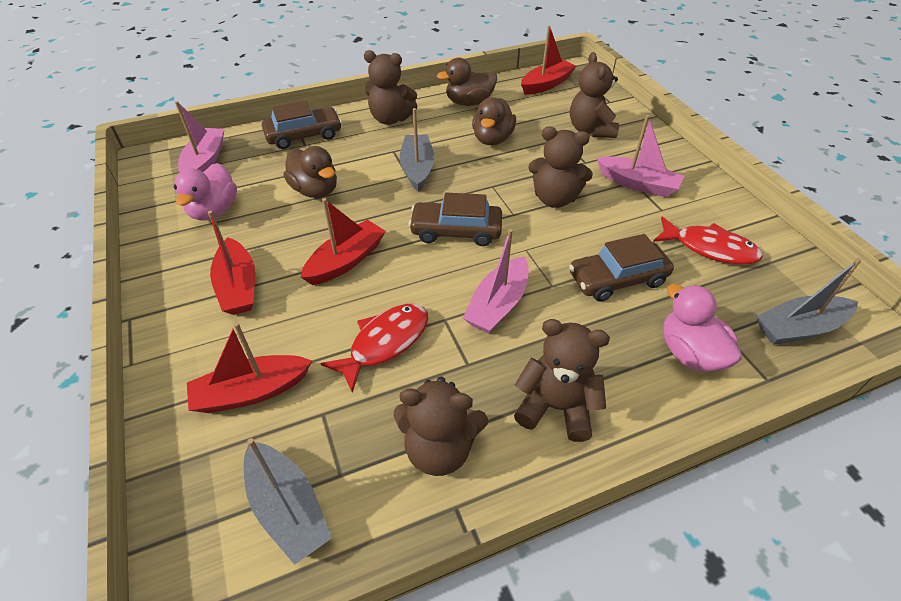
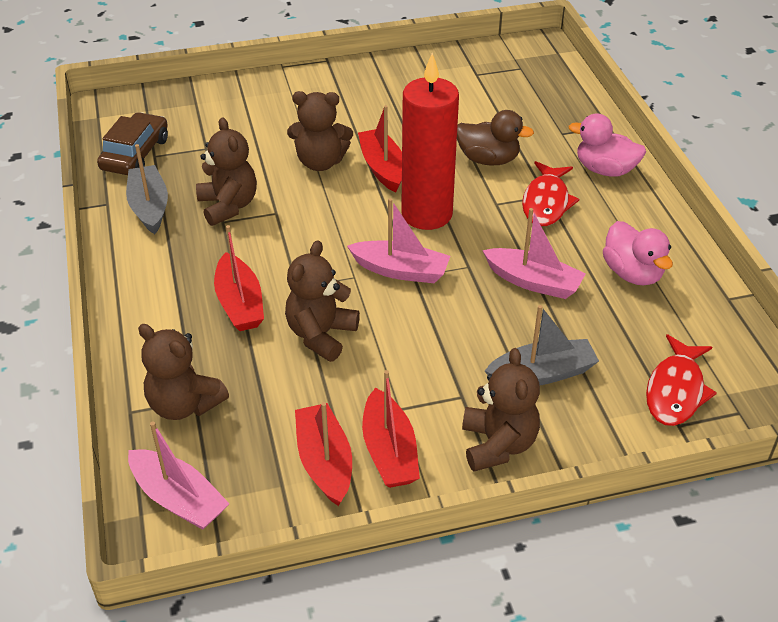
brown car: 3 -> 1
brown duck: 3 -> 1
grey boat: 3 -> 2
red candle: 0 -> 1

